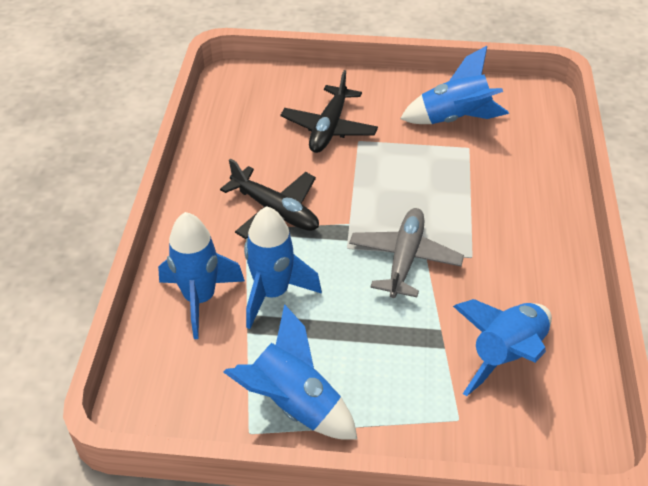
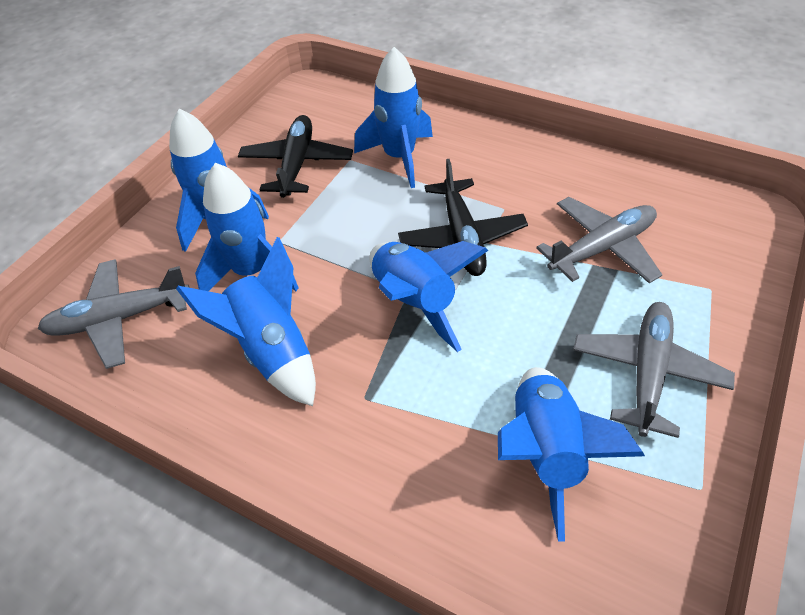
blue rocket: 5 -> 6
grey plane: 1 -> 3

